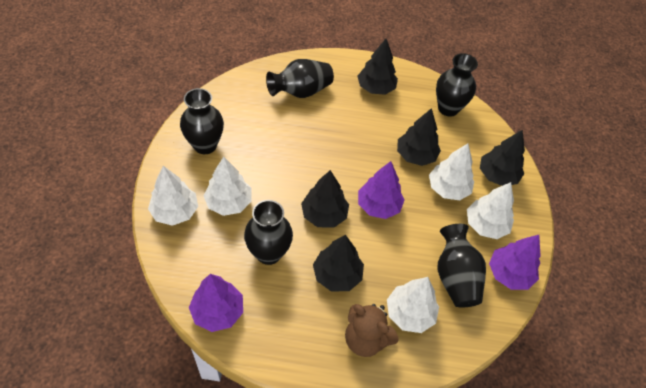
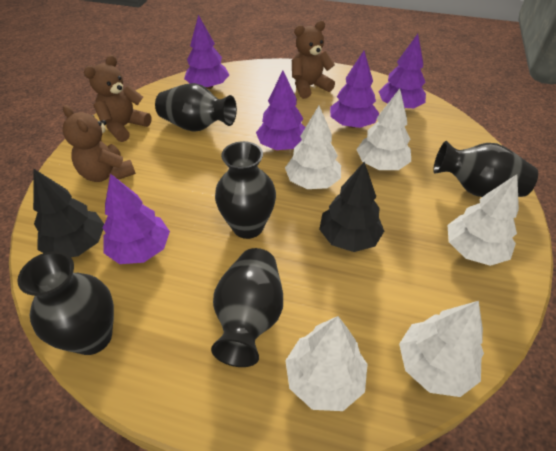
black tree: 5 -> 2
brown teddy bear: 1 -> 3
purple tree: 3 -> 5

